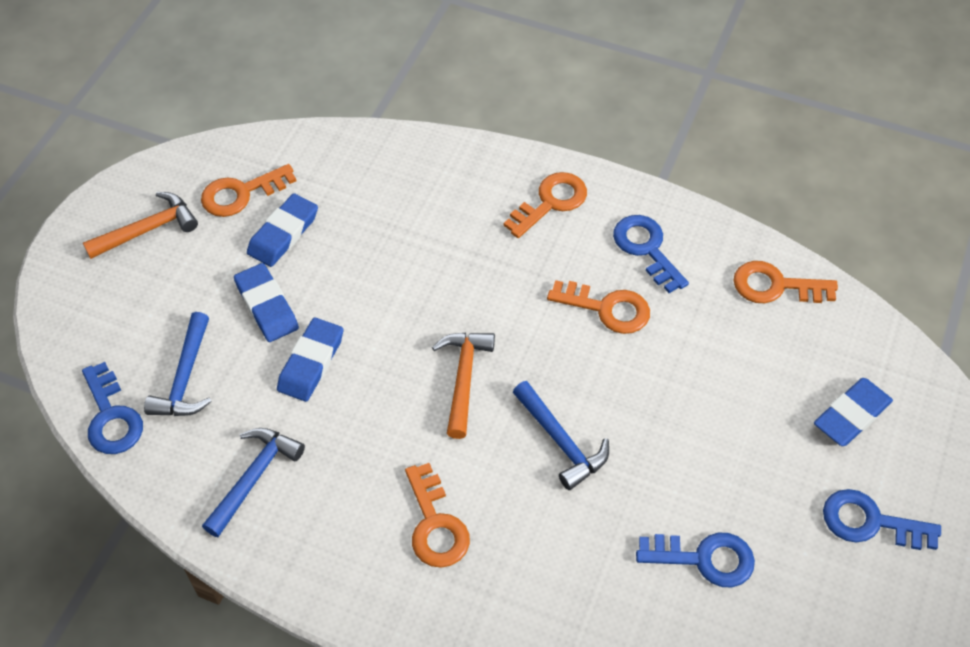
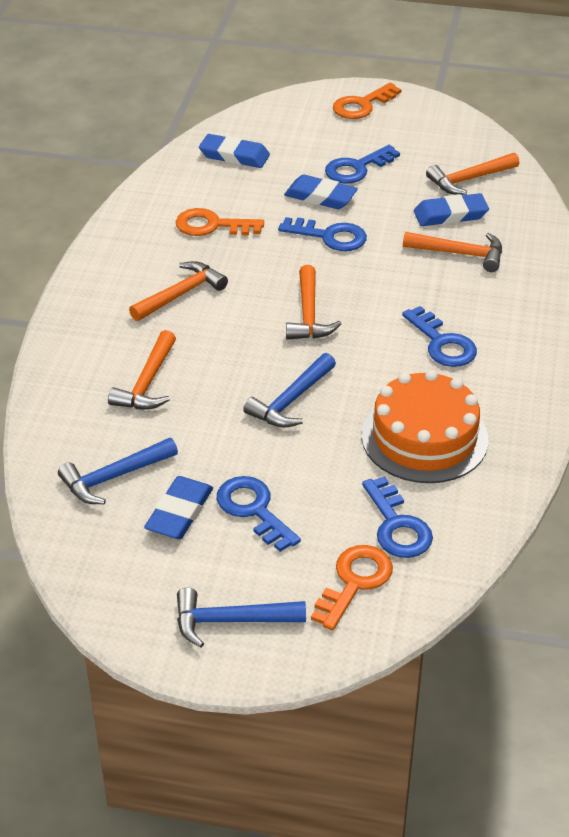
blue key: 4 -> 5
orange cake: 0 -> 1
orange hammer: 2 -> 5
orange key: 5 -> 3

